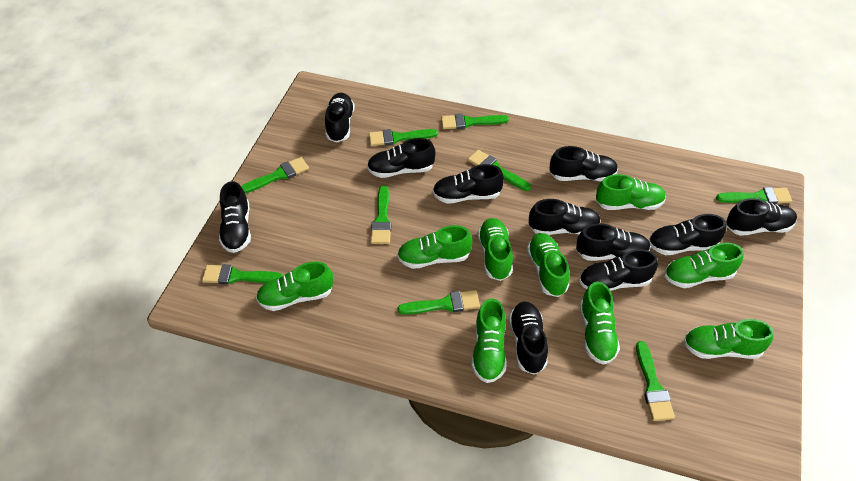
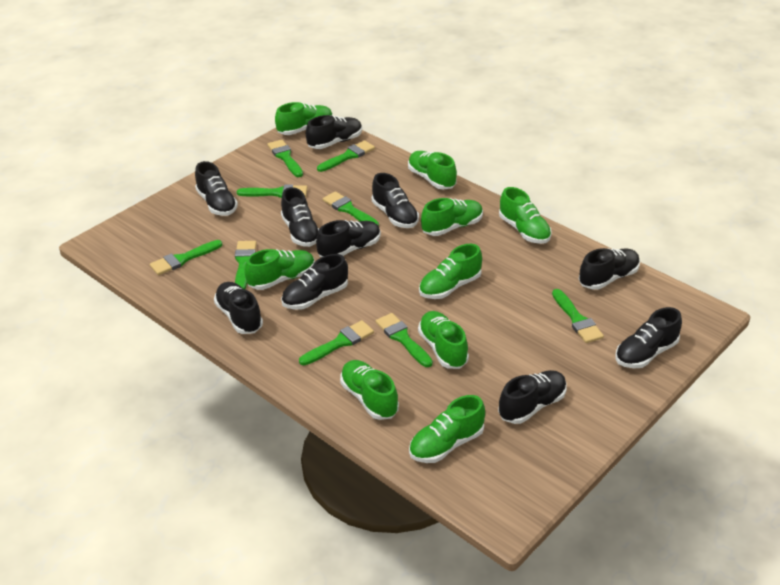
black shoe: 11 -> 10

